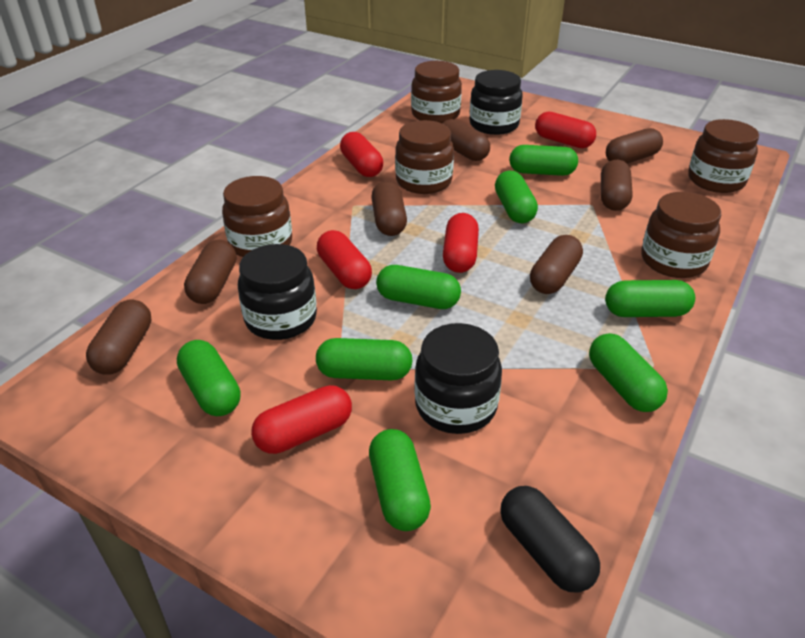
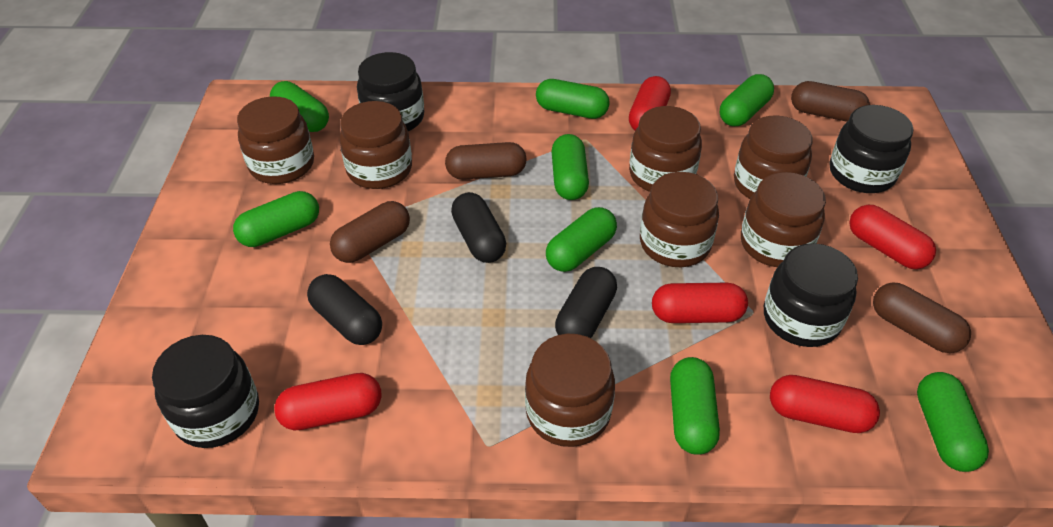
black capsule: 1 -> 3
black jar: 3 -> 4
brown capsule: 7 -> 4
brown jar: 5 -> 7

